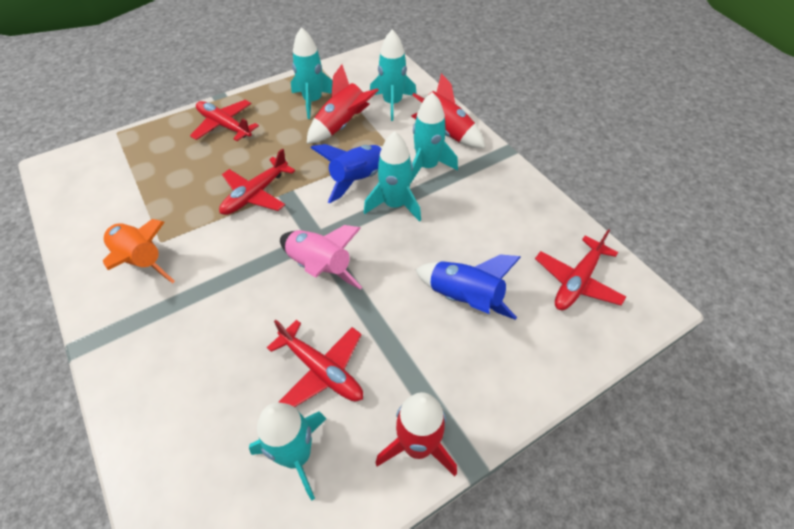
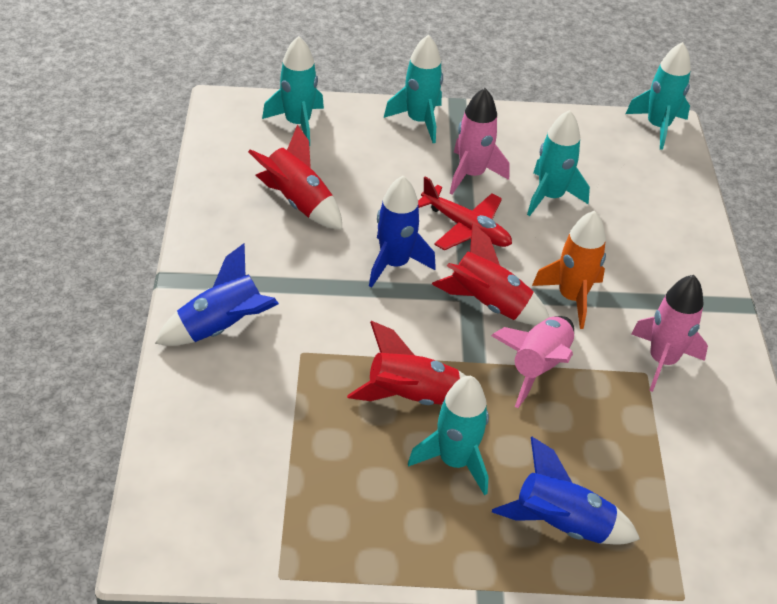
blue rocket: 2 -> 3
pink rocket: 1 -> 3
red plane: 4 -> 1

